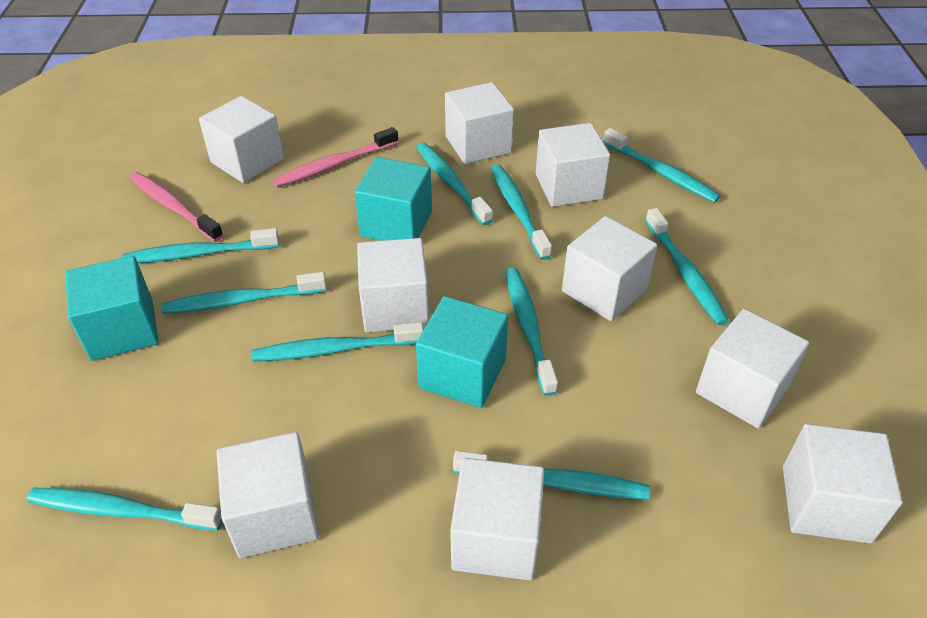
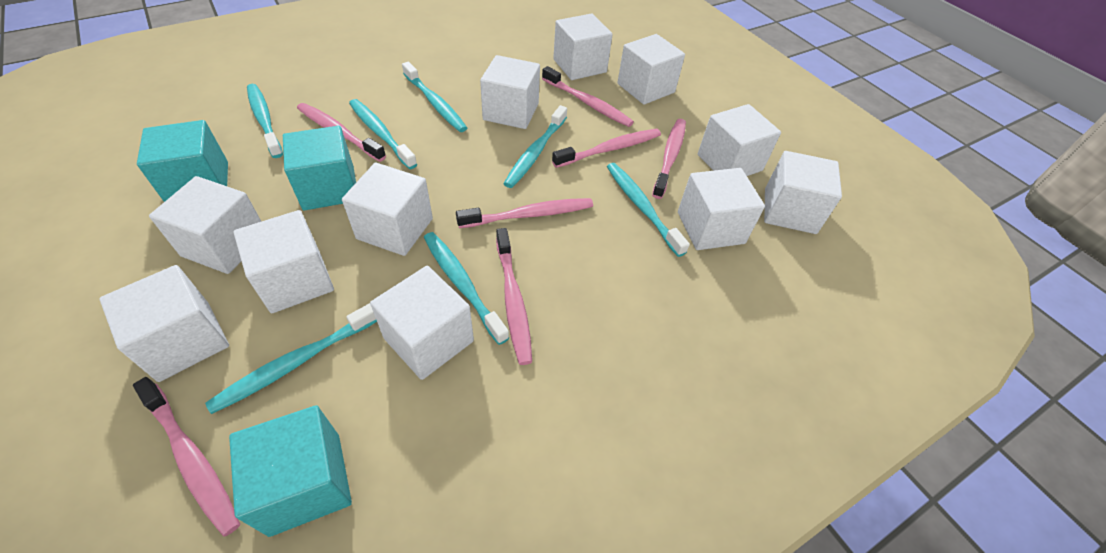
pink toothbrush: 2 -> 7
turquoise toothbrush: 10 -> 7
white cube: 9 -> 11

